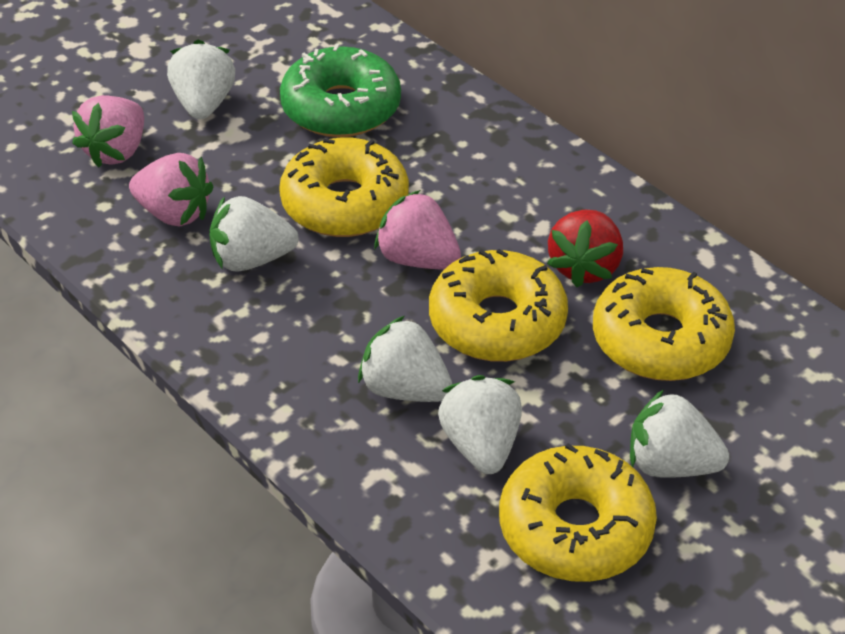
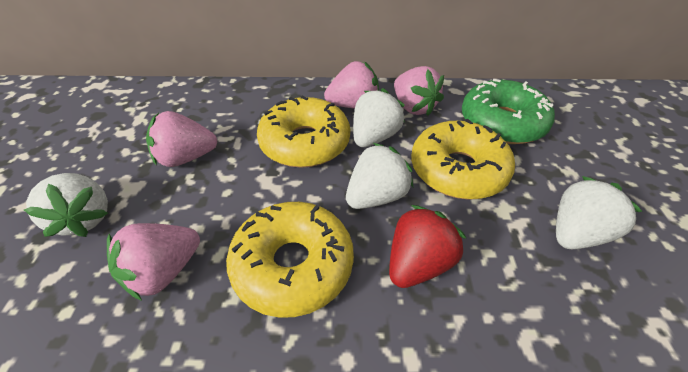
pink strawberry: 3 -> 4
white strawberry: 5 -> 4
yellow donut: 4 -> 3

